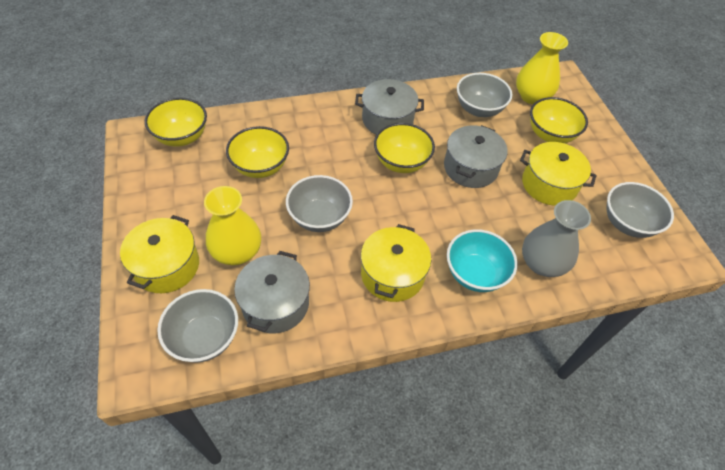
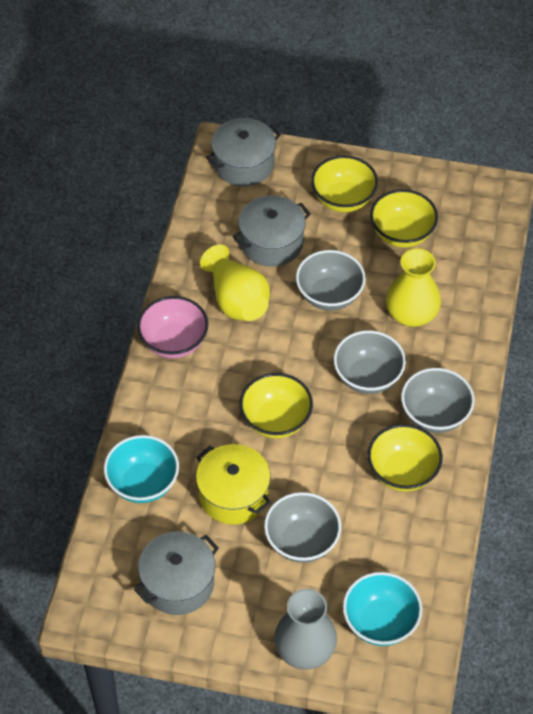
pink bowl: 0 -> 1
turquoise bowl: 1 -> 2
yellow pot: 3 -> 1

